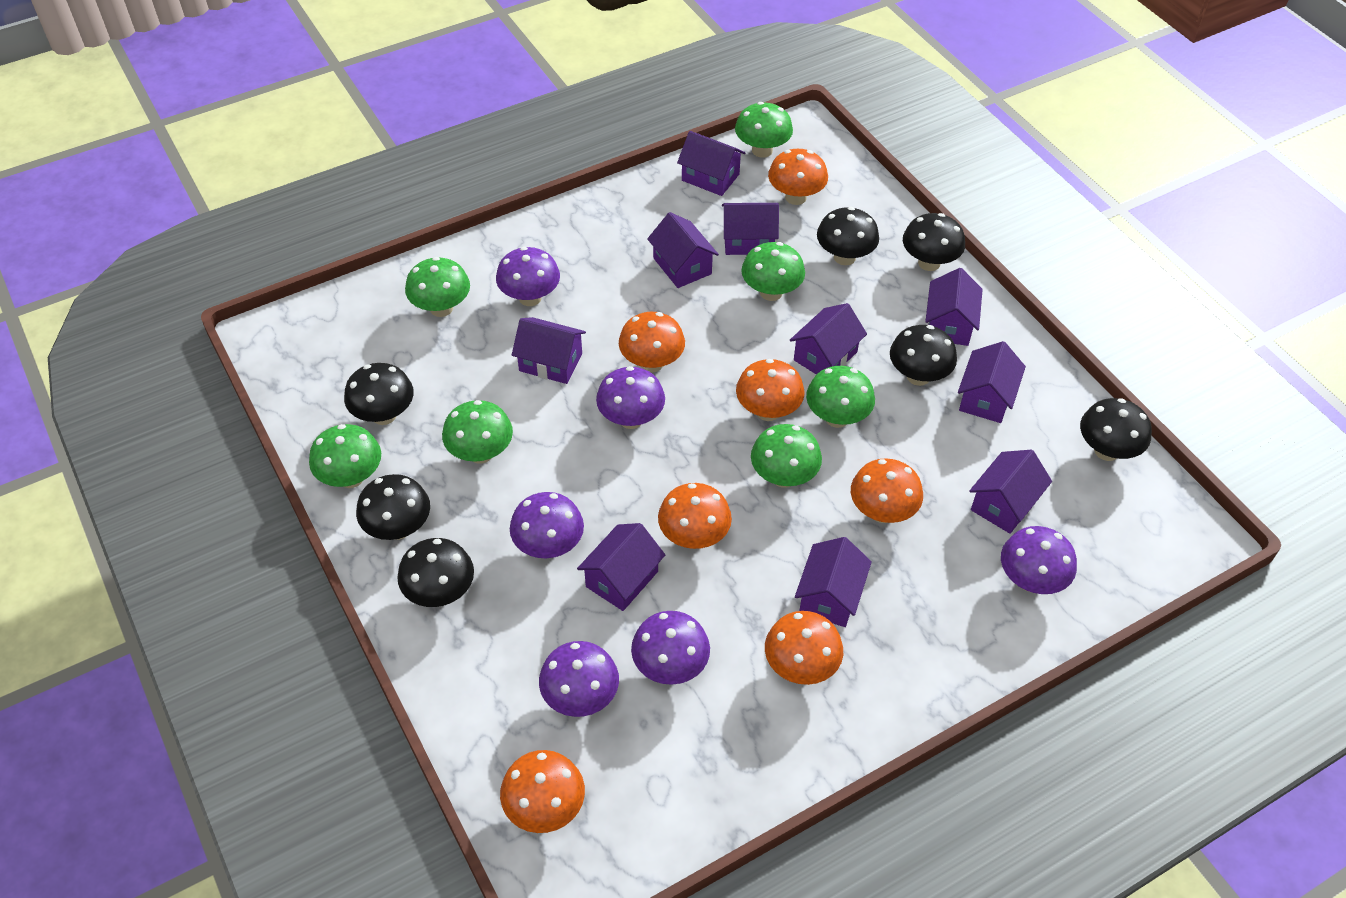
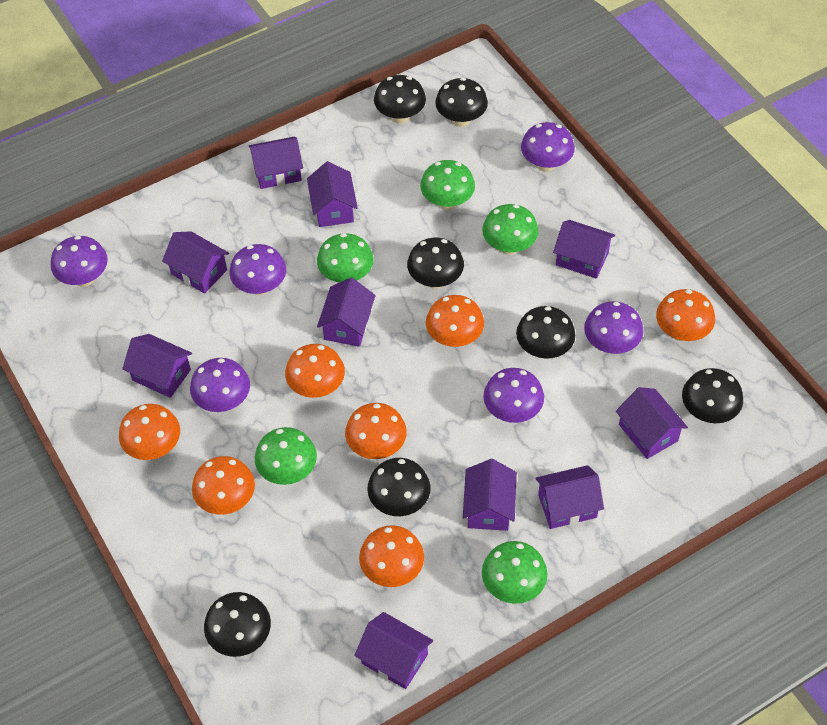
green mushroom: 7 -> 5

